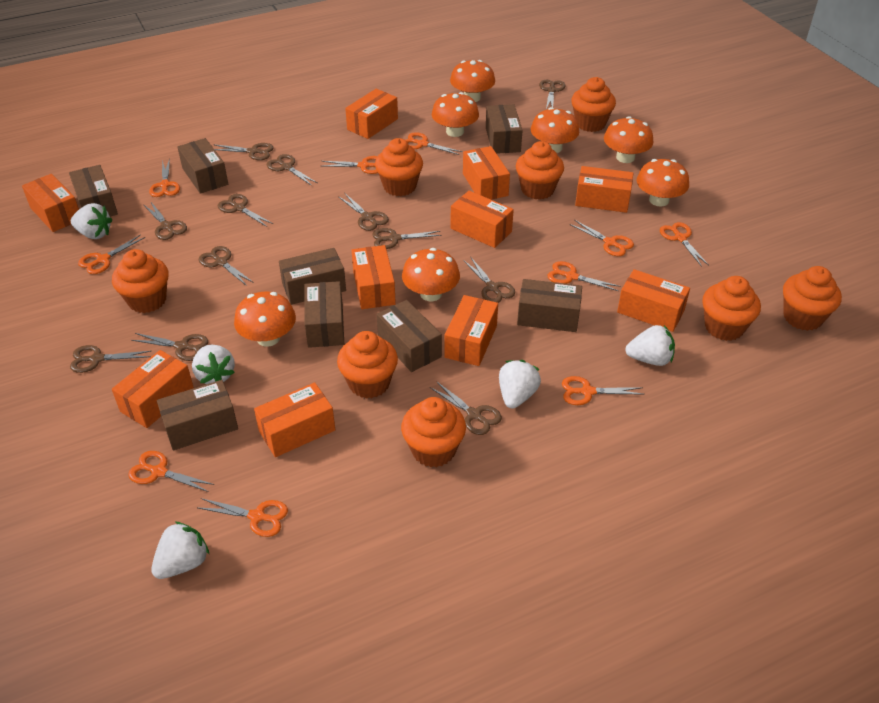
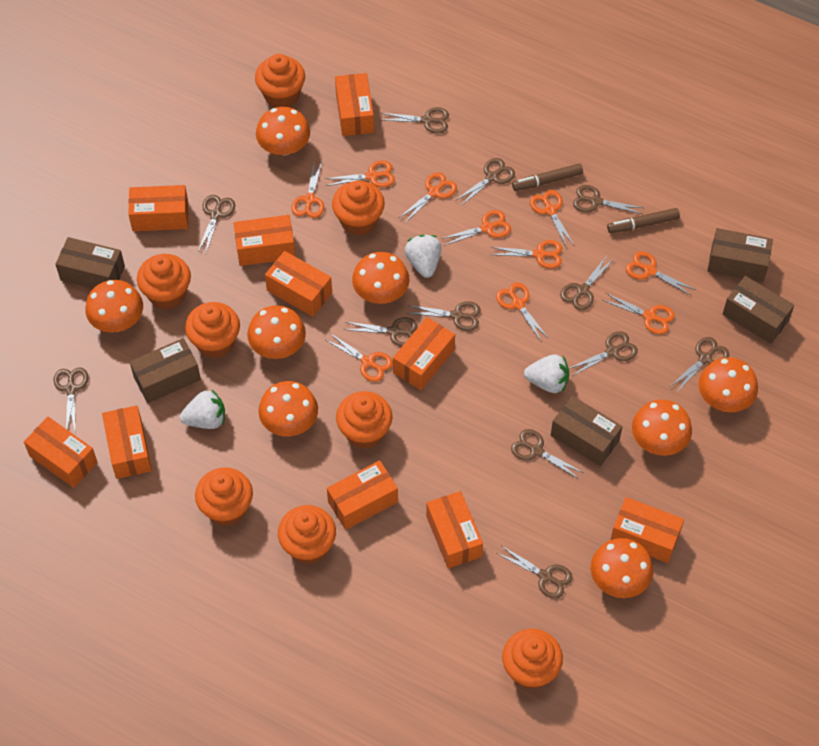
brown box: 8 -> 5
brown marker: 0 -> 2
orange mushroom: 7 -> 8
white strawberry: 5 -> 3

